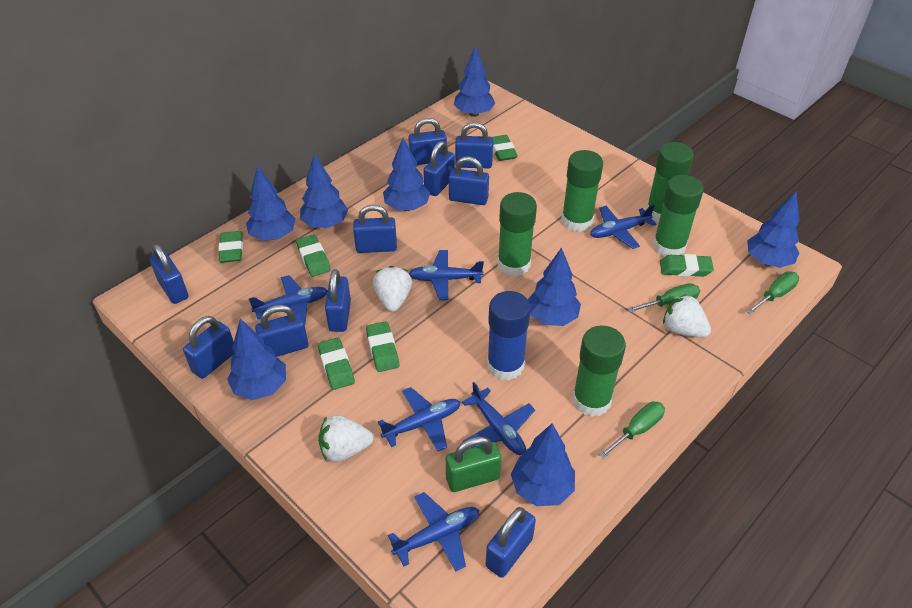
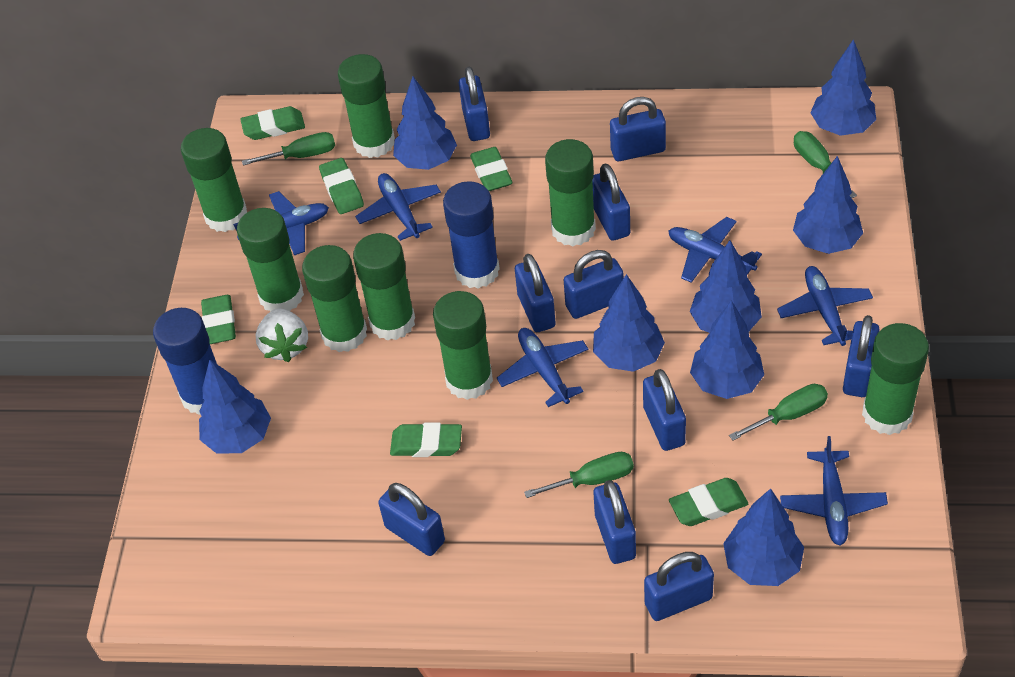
blue glue stick: 1 -> 2
green glue stick: 5 -> 8
green padlock: 1 -> 0
green screwdriver: 3 -> 4
white strawberry: 3 -> 1

